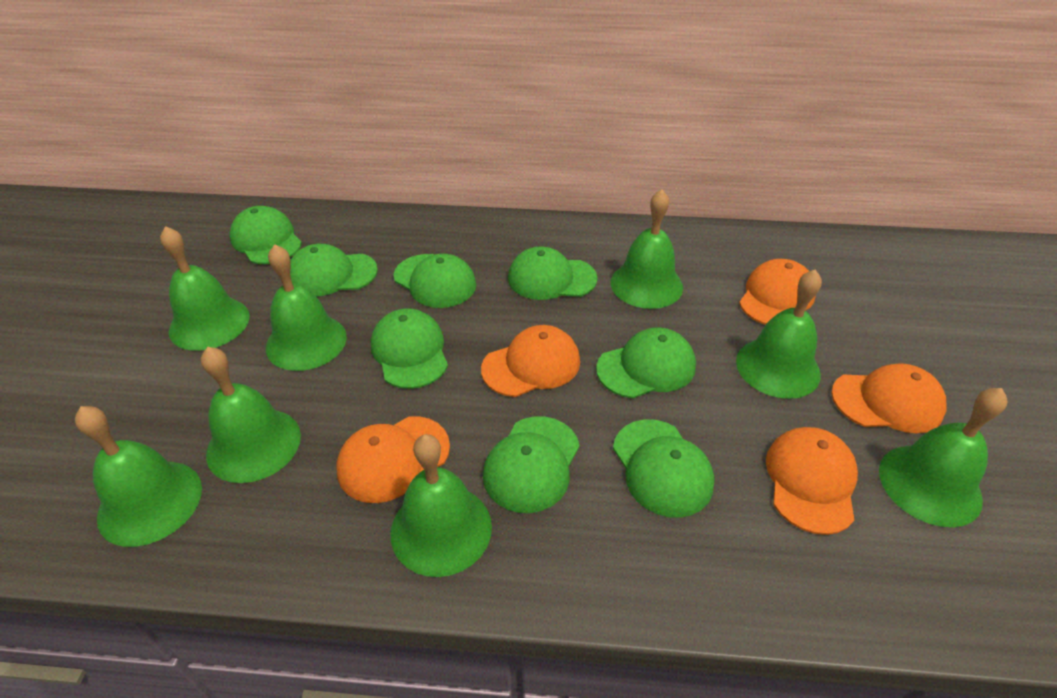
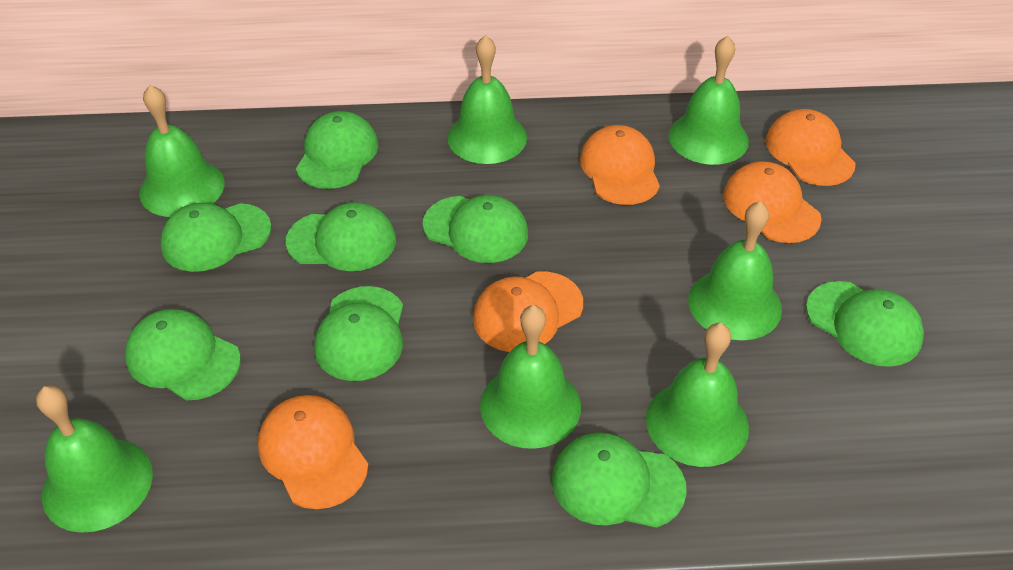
green bell: 8 -> 7

